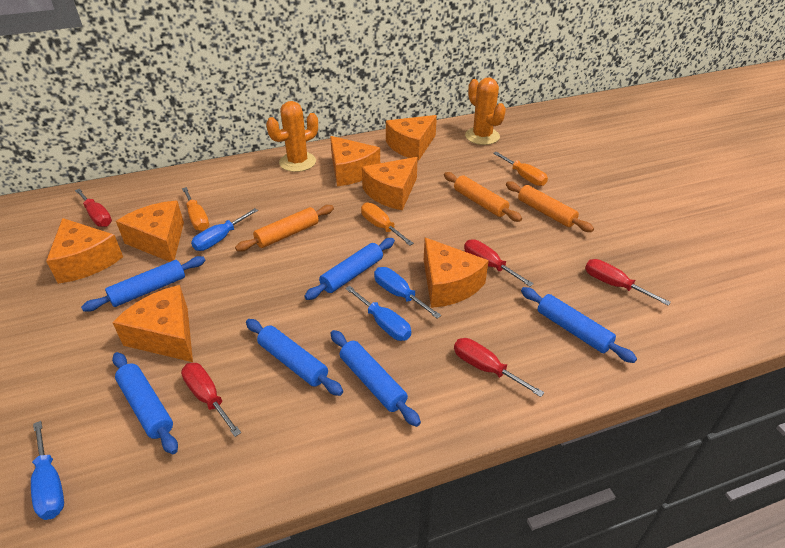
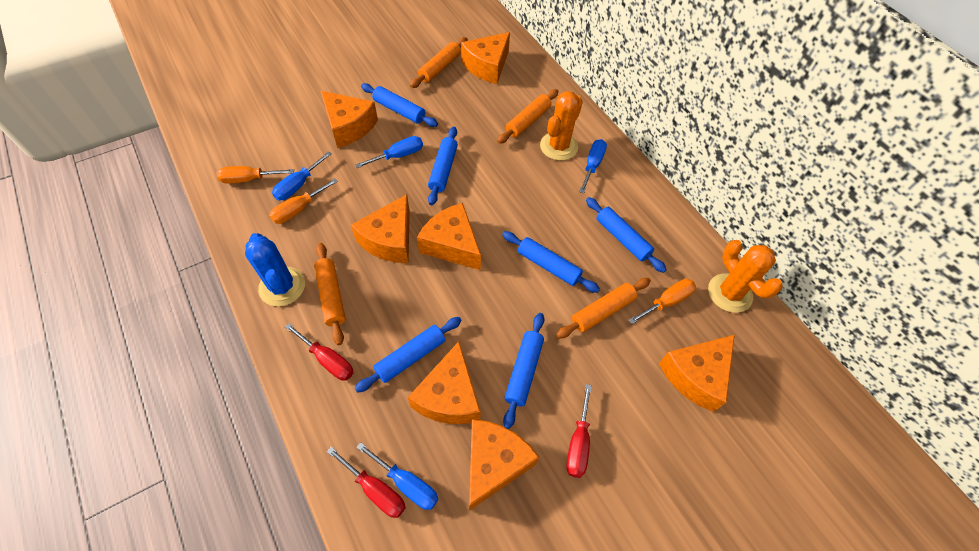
blue cactus: 0 -> 1
orange rolling pin: 3 -> 4
red screwdriver: 5 -> 3

